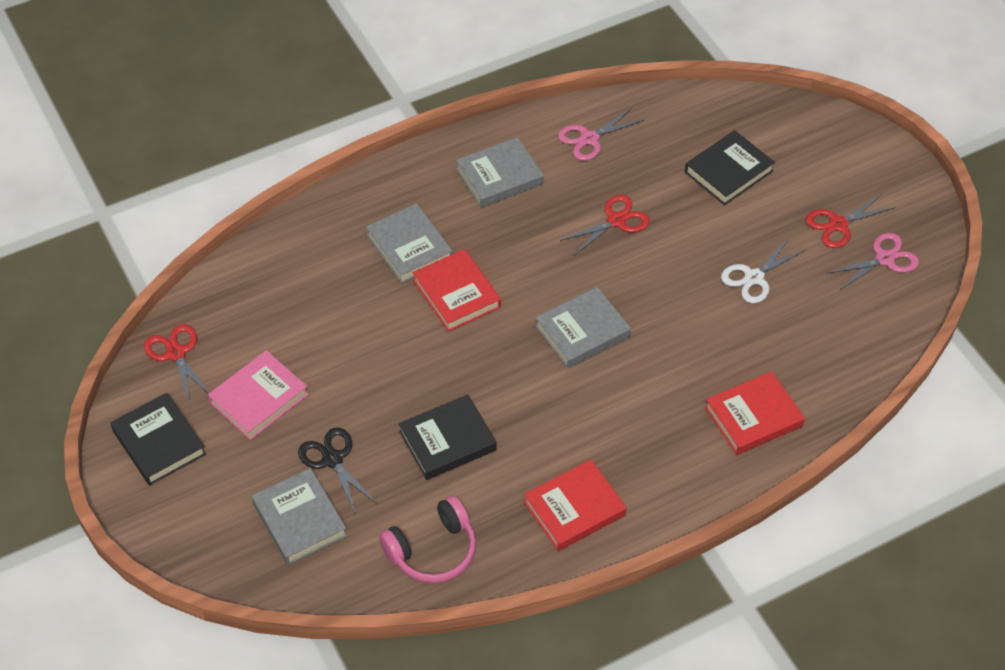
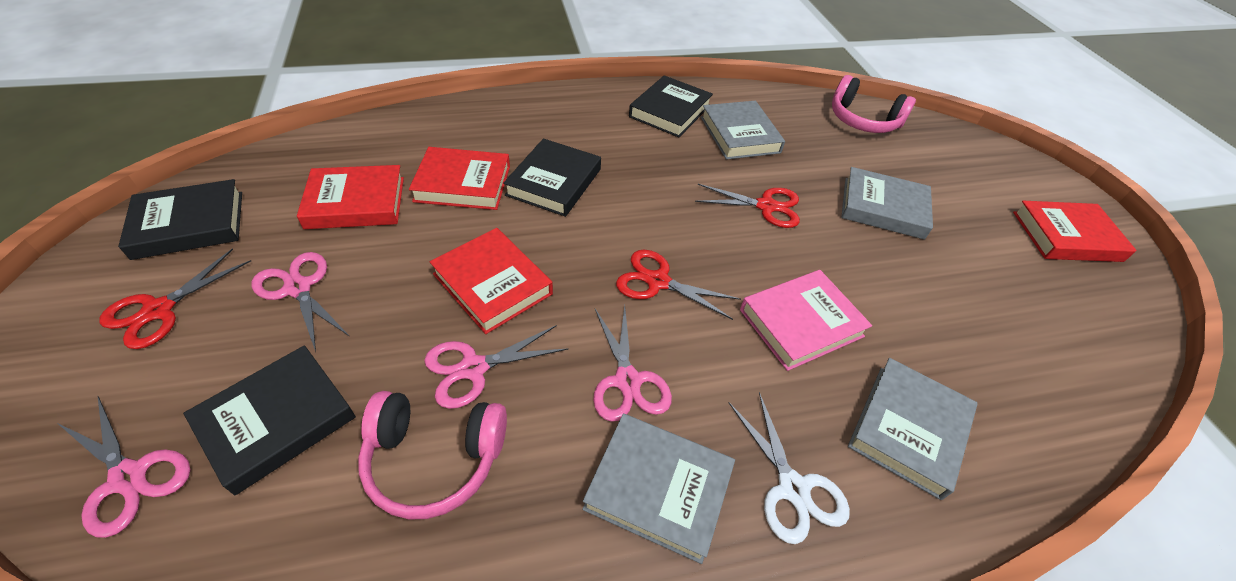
black book: 3 -> 4
black scissors: 1 -> 0
pink headphones: 1 -> 2
pink scissors: 2 -> 4
red book: 3 -> 4

